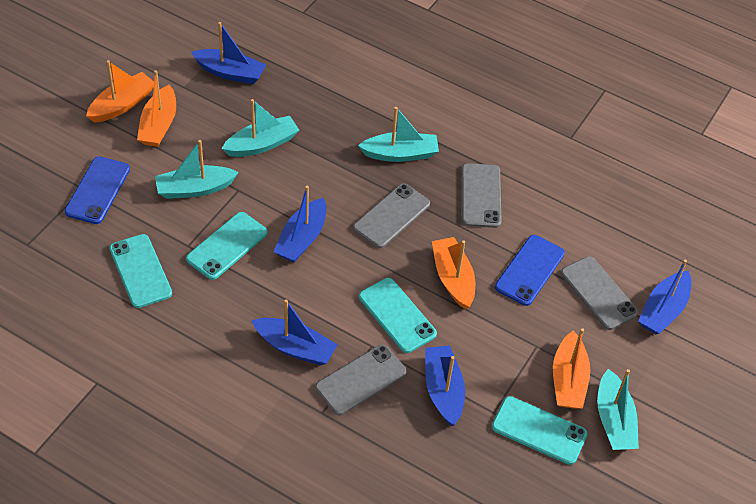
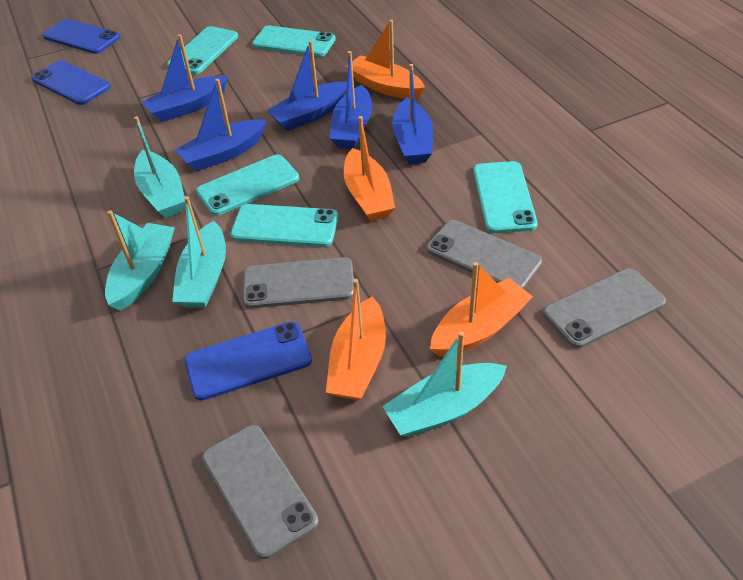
blue phone: 2 -> 3
turquoise phone: 4 -> 5

